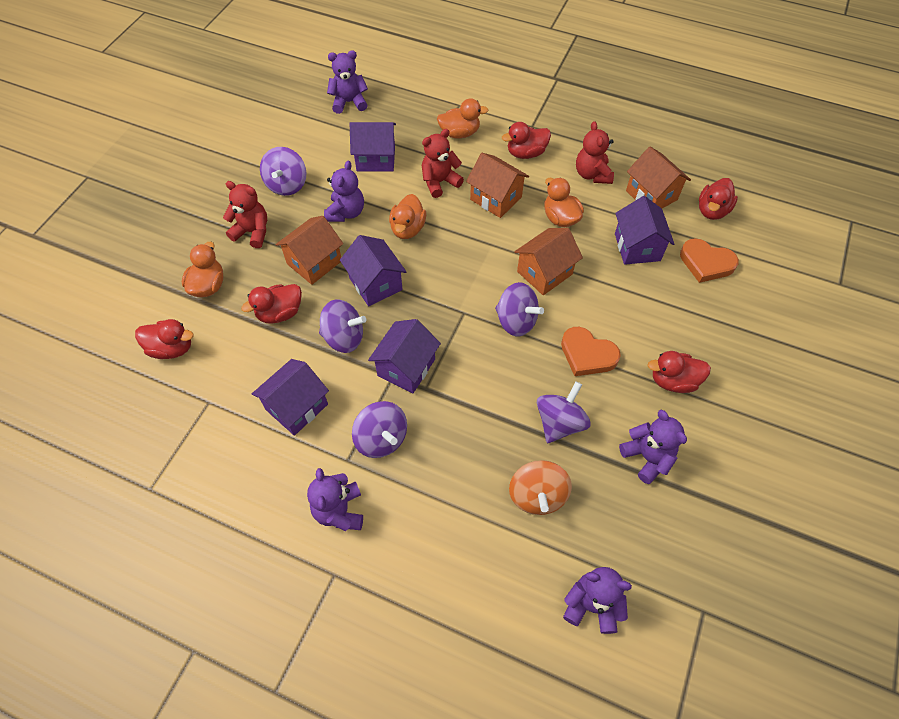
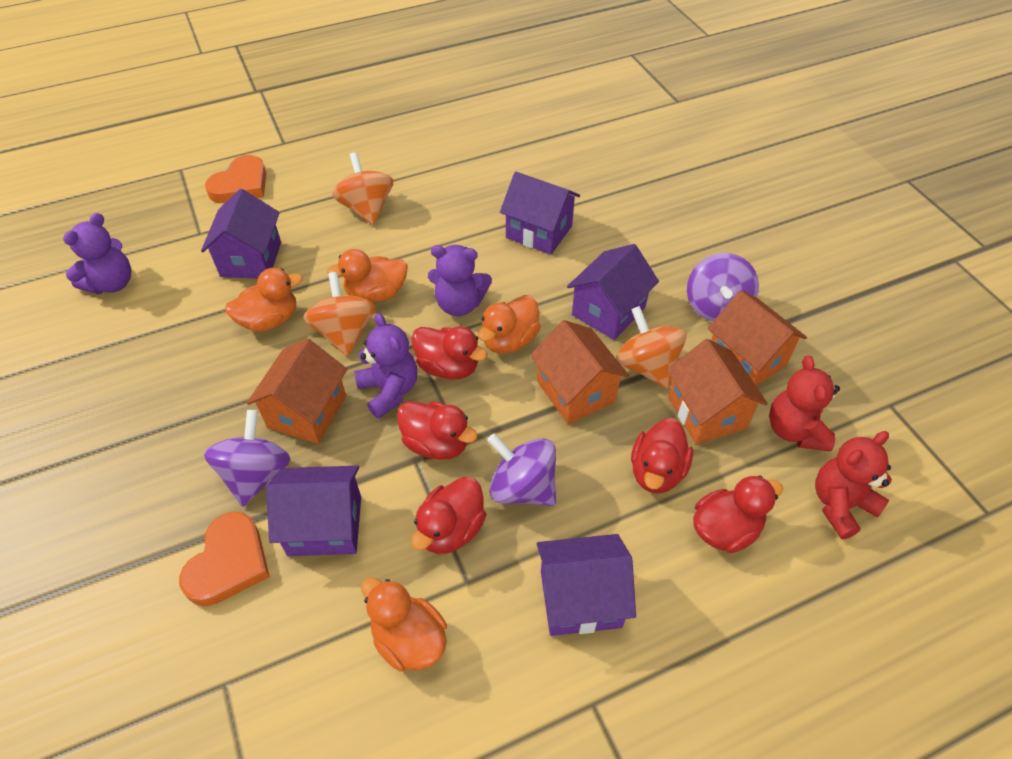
orange spinning top: 1 -> 3
purple spinning top: 5 -> 3
purple teddy bear: 5 -> 3
red teddy bear: 3 -> 2

